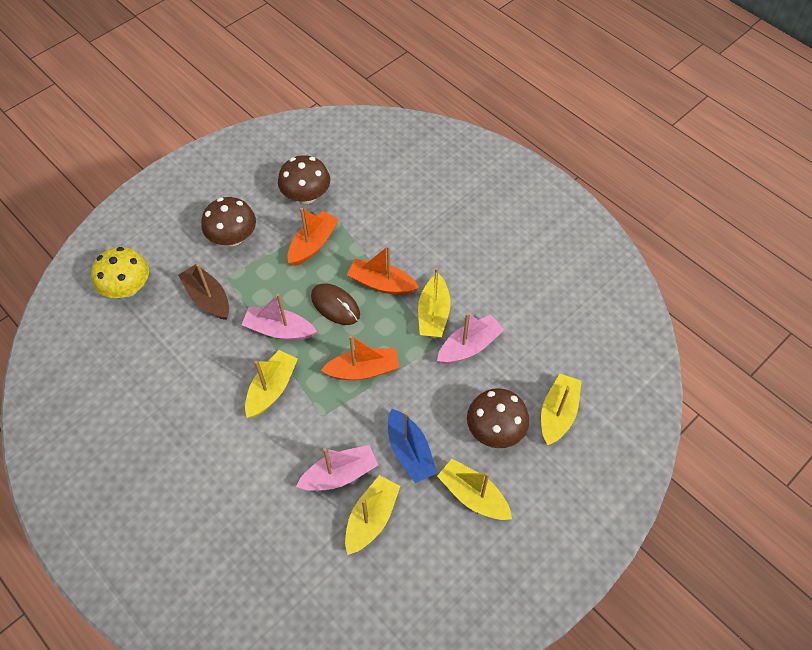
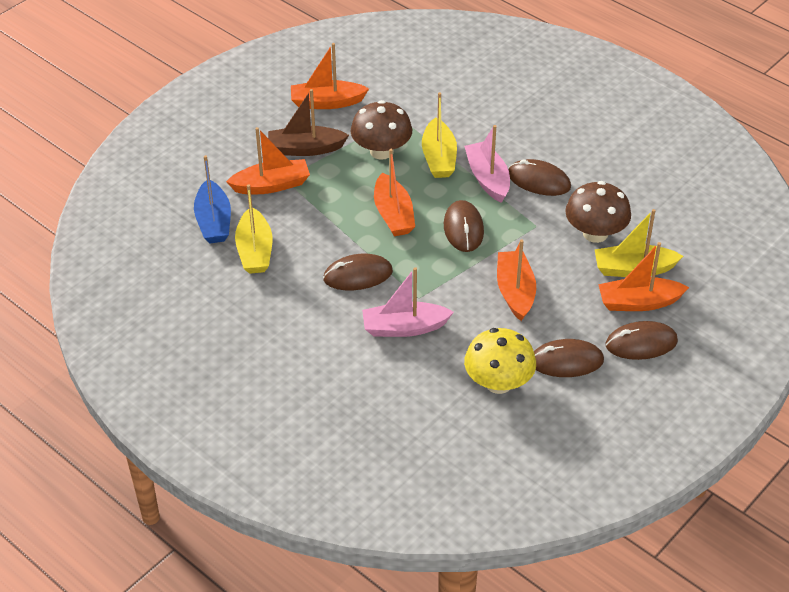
brown mouse: 1 -> 5
brown mushroom: 3 -> 2
orange boat: 3 -> 5
pink boat: 3 -> 2
yellow boat: 5 -> 3

